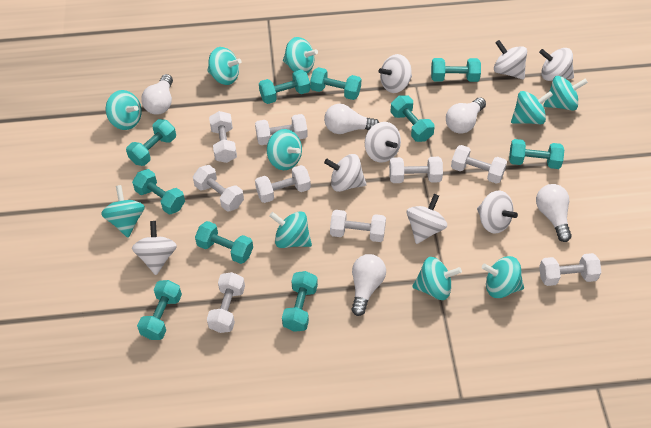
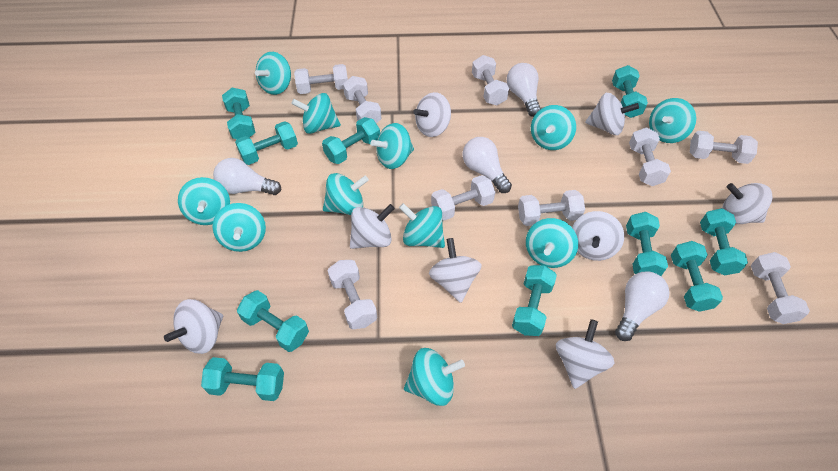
turquoise spinning top: 10 -> 11
white light bulb: 5 -> 4

